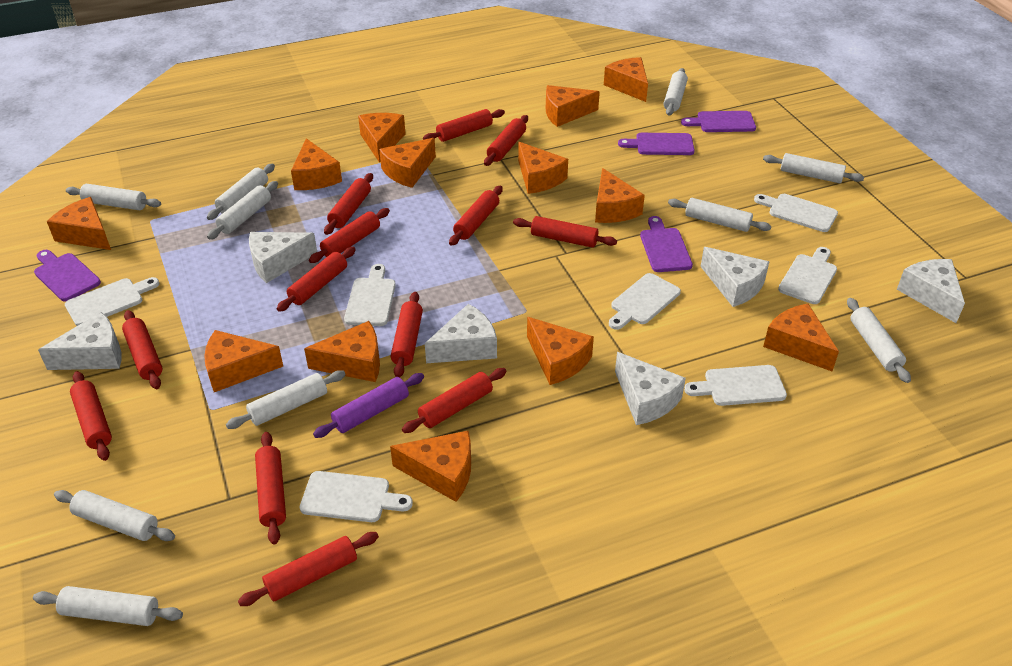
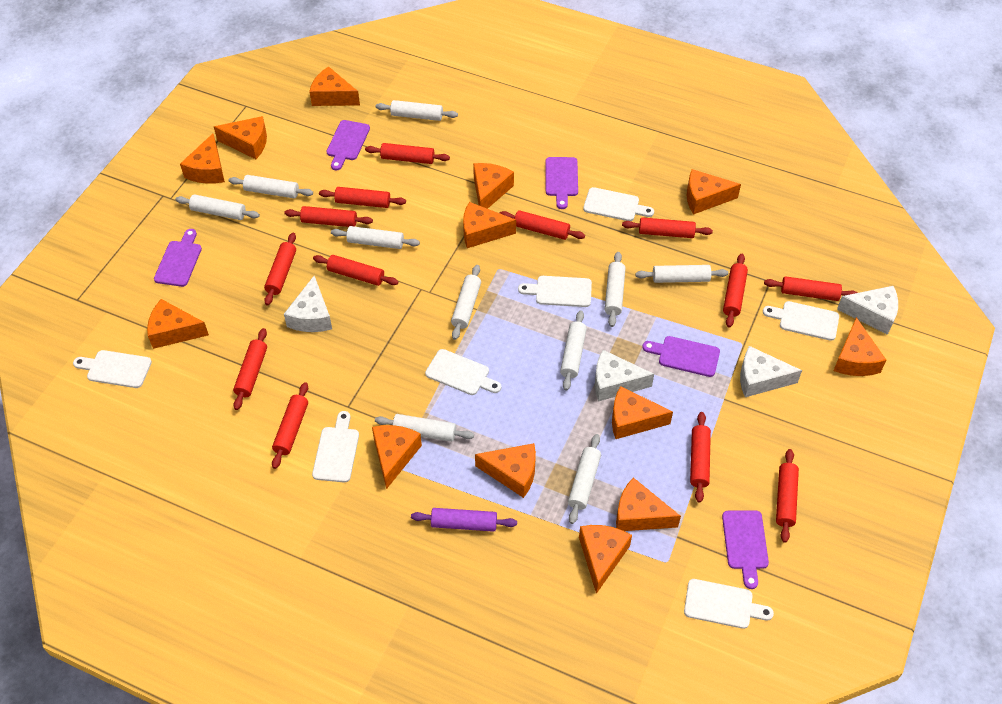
purple cutting board: 4 -> 5
white cheese: 6 -> 4

